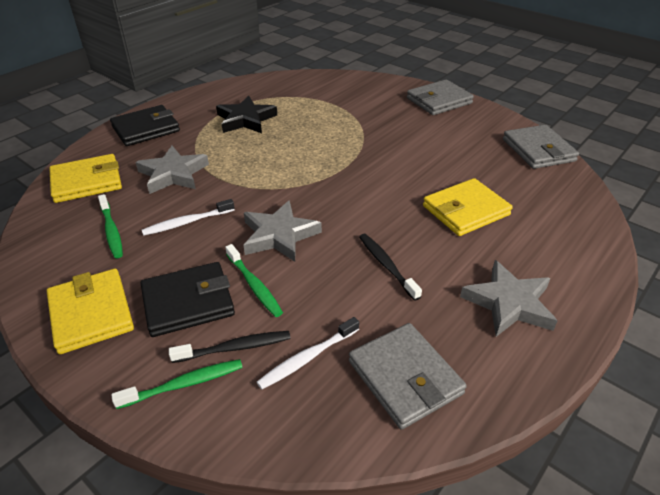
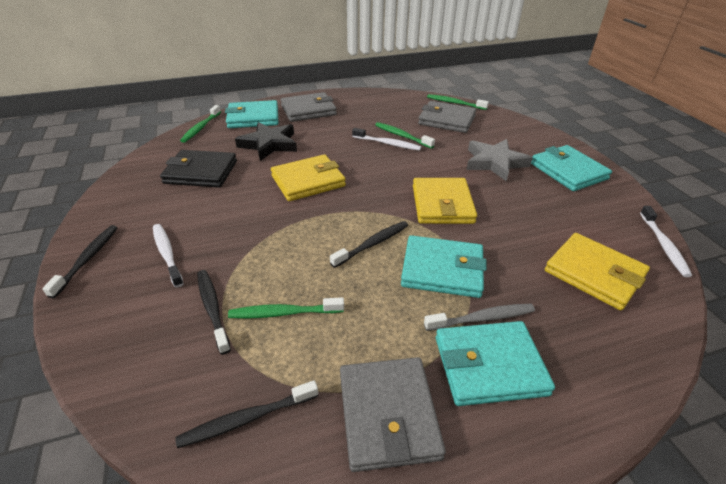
black toothbrush: 2 -> 4
black wallet: 2 -> 1
green toothbrush: 3 -> 4
grey star: 3 -> 1
grey toothbrush: 0 -> 1
turquoise wallet: 0 -> 4
white toothbrush: 2 -> 3

